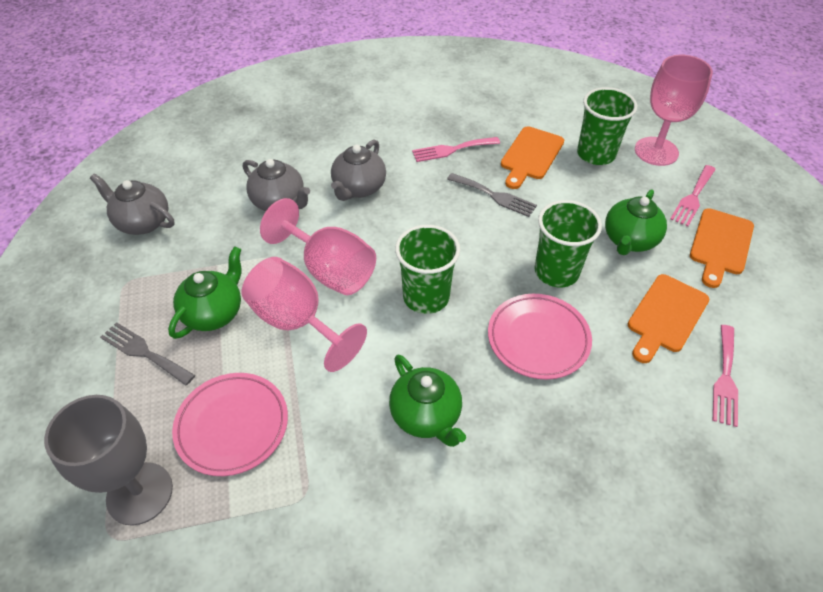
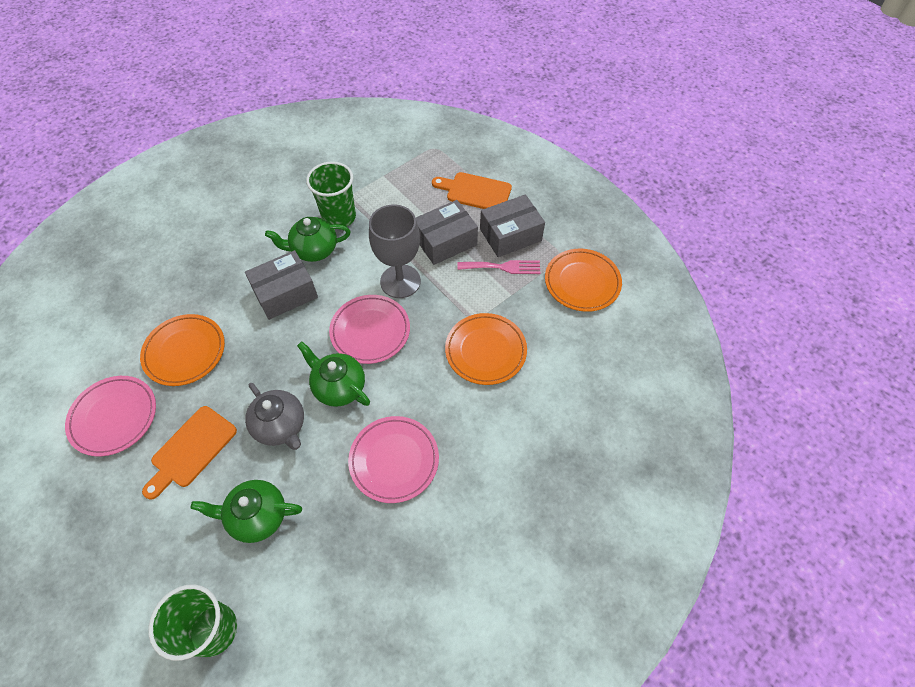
green cup: 3 -> 2
grey box: 0 -> 3
grey fork: 2 -> 0
grey teapot: 3 -> 1
orange cutting board: 3 -> 2
orange plate: 0 -> 3
pink fork: 3 -> 1
pink goblet: 3 -> 0
pink plate: 2 -> 3

